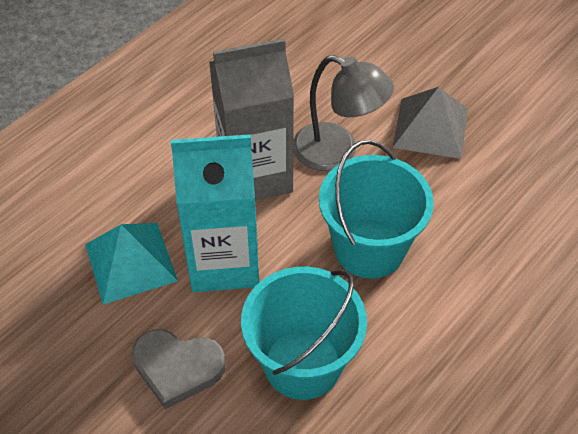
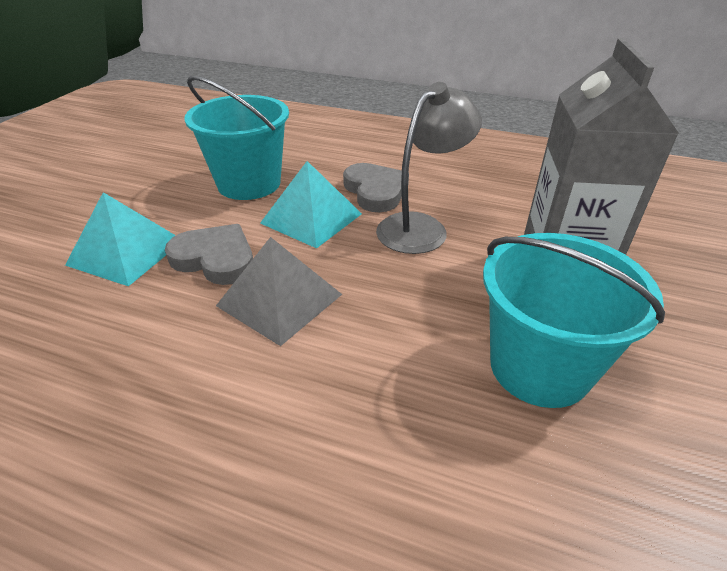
grey heart: 1 -> 2
turquoise carton: 1 -> 0
turquoise pyramid: 1 -> 2

